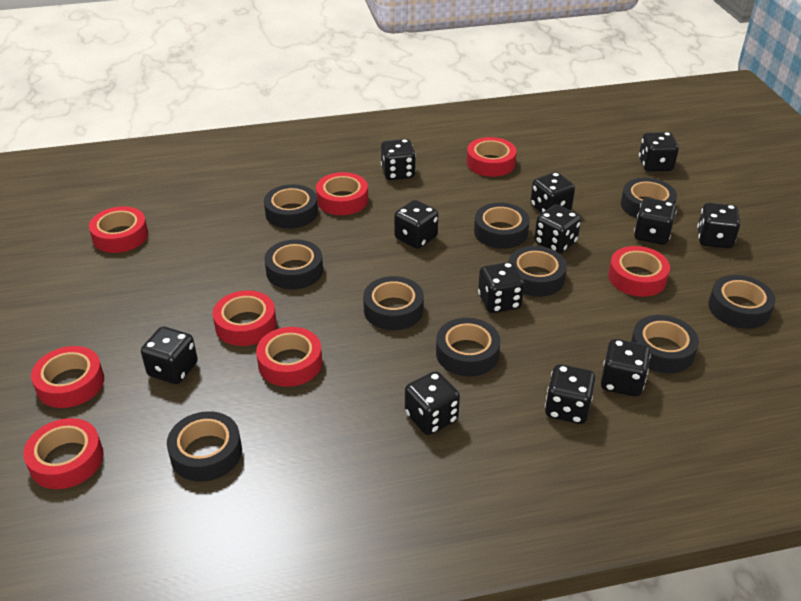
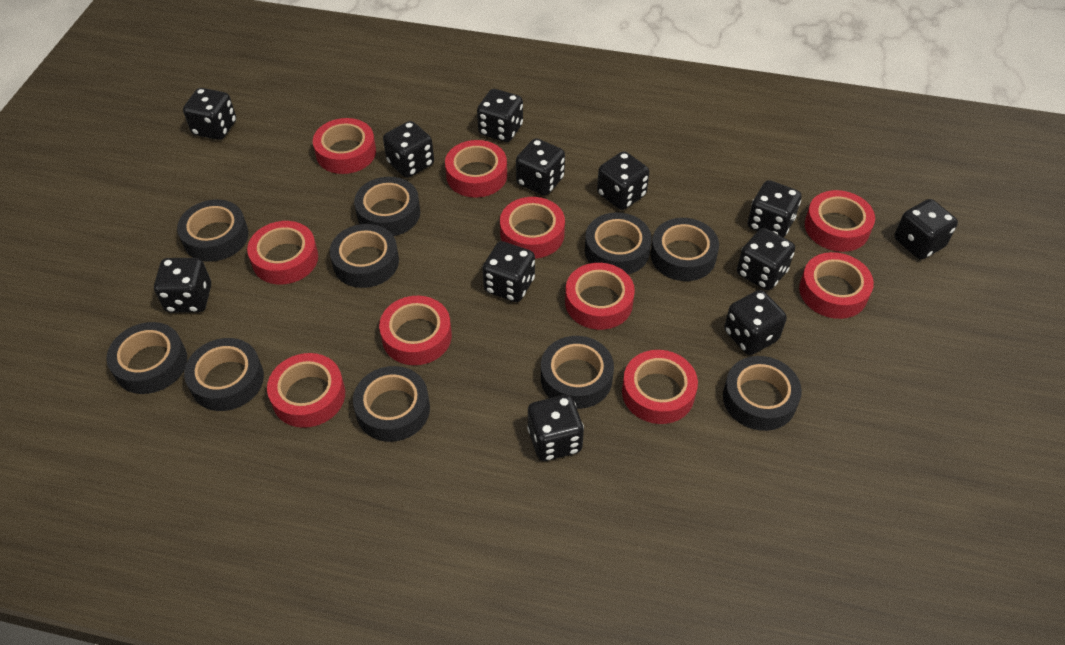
red tape: 8 -> 10

